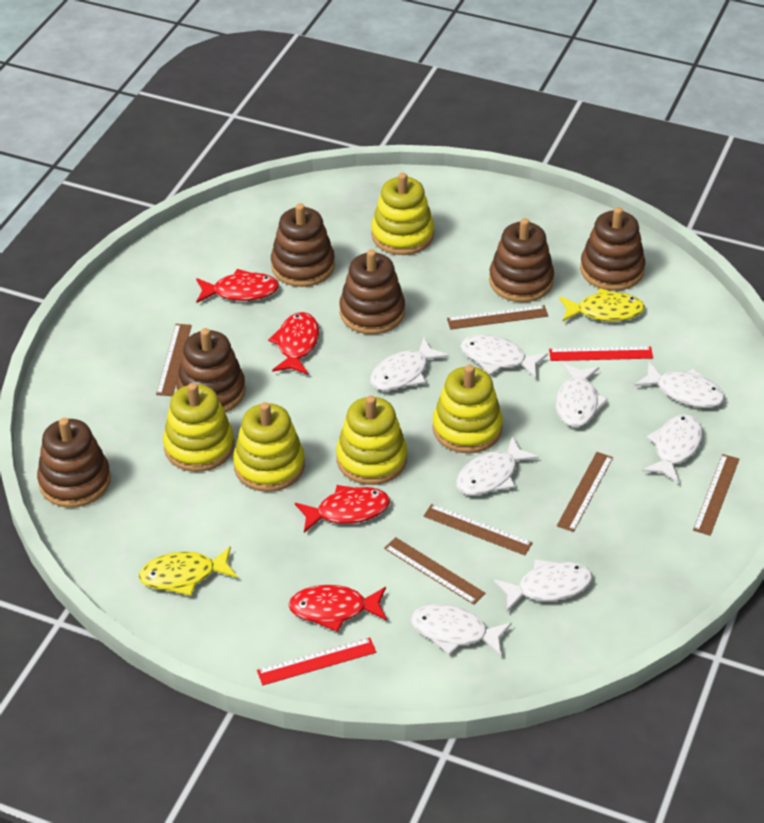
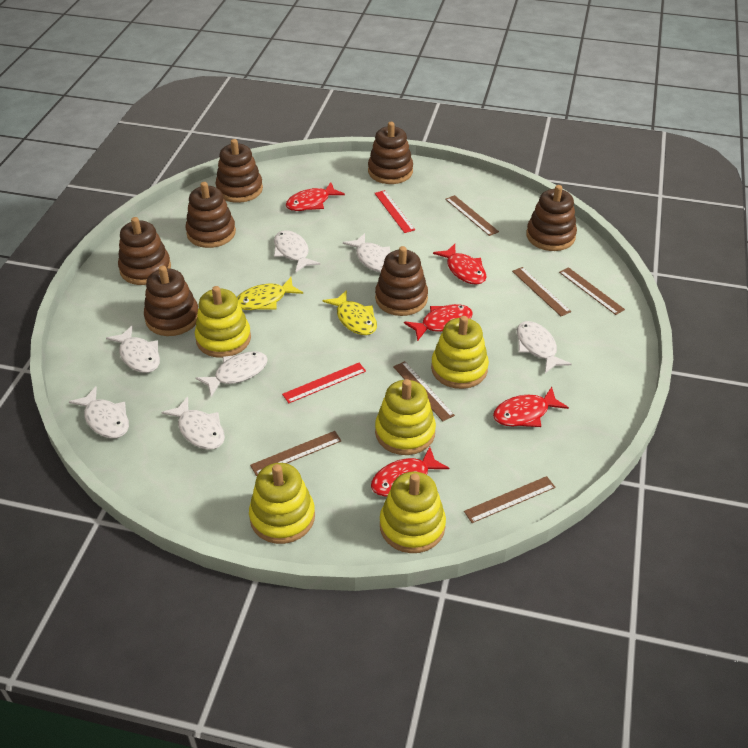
brown stacking toy: 6 -> 7
red fish: 4 -> 5
white fish: 8 -> 7

